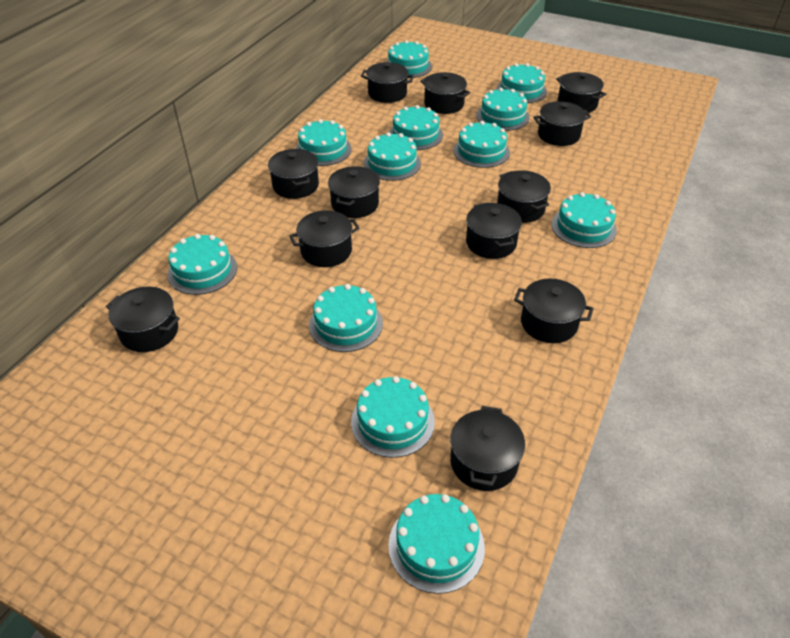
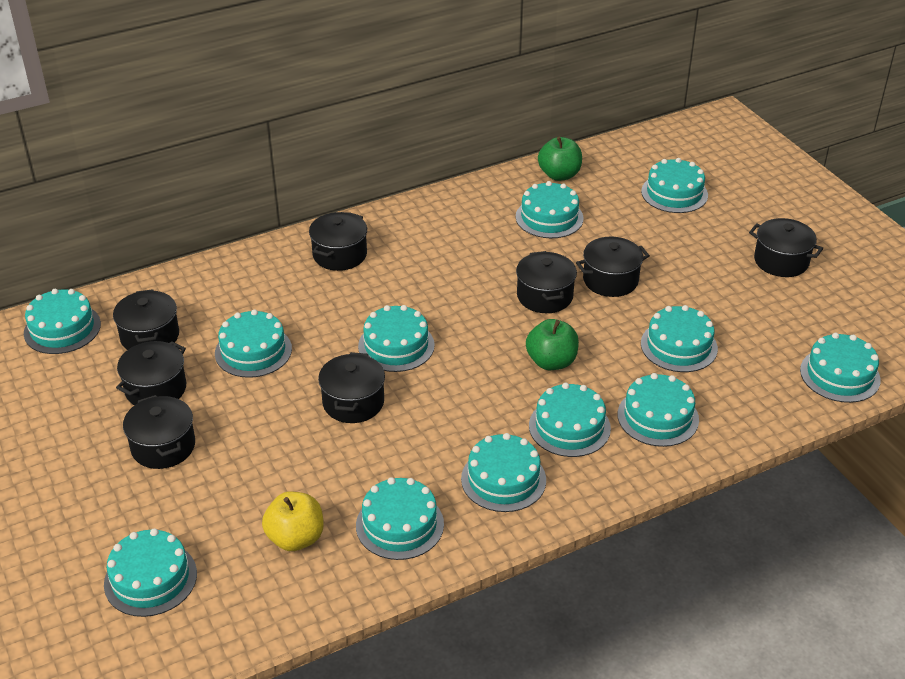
black pot: 12 -> 8
green apple: 0 -> 2
yellow apple: 0 -> 1

